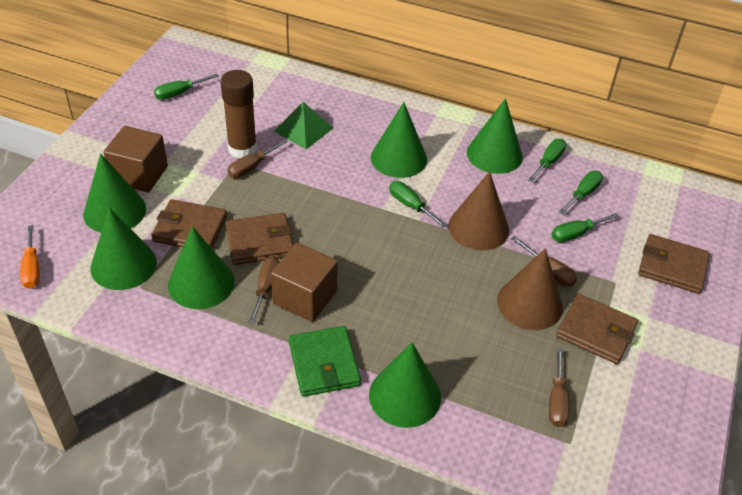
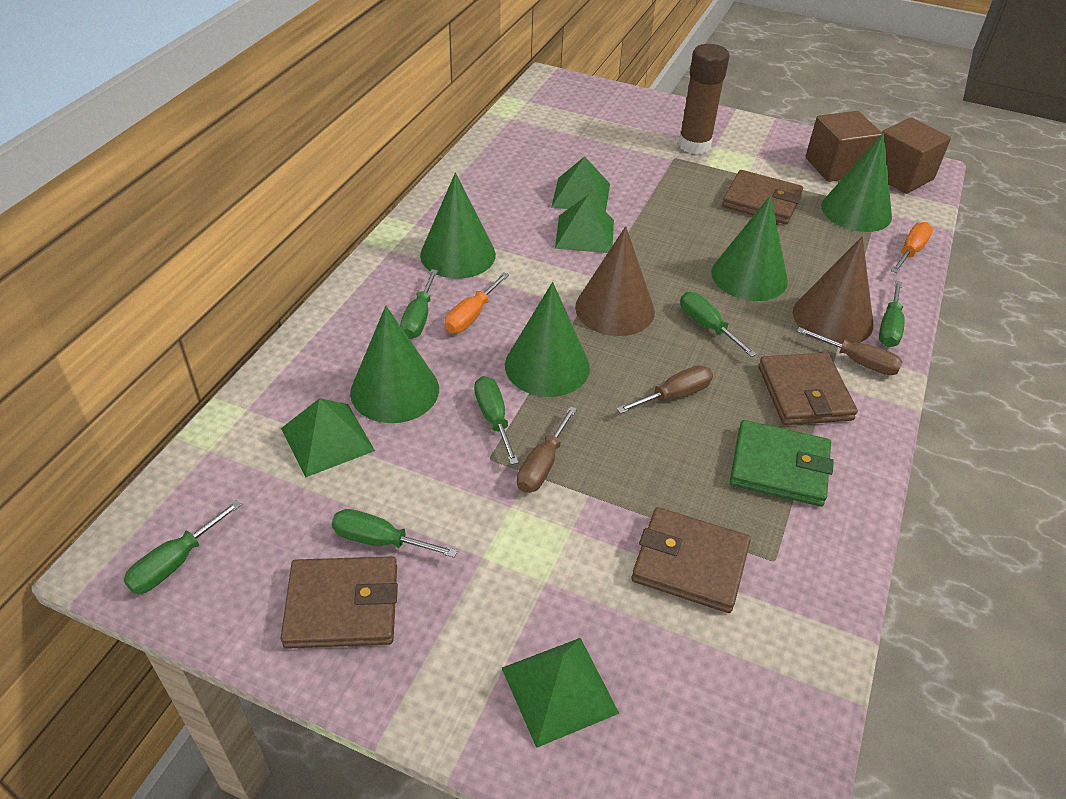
brown screwdriver: 4 -> 3
green cone: 6 -> 5
green pyramid: 1 -> 4
green screwdriver: 5 -> 6
orange screwdriver: 1 -> 2

